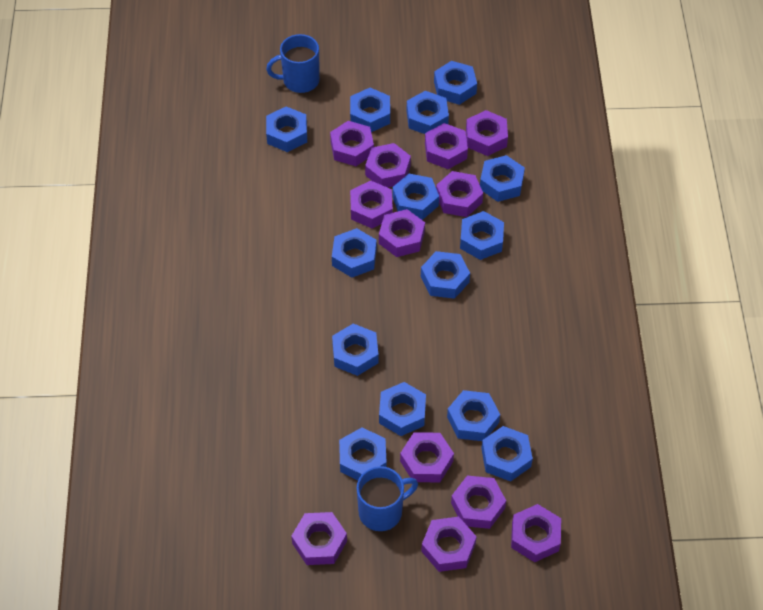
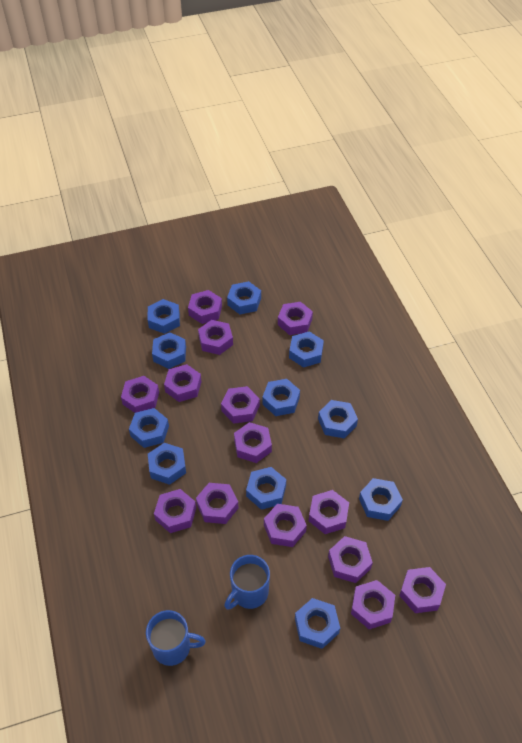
blue nut: 14 -> 11
purple nut: 12 -> 14

